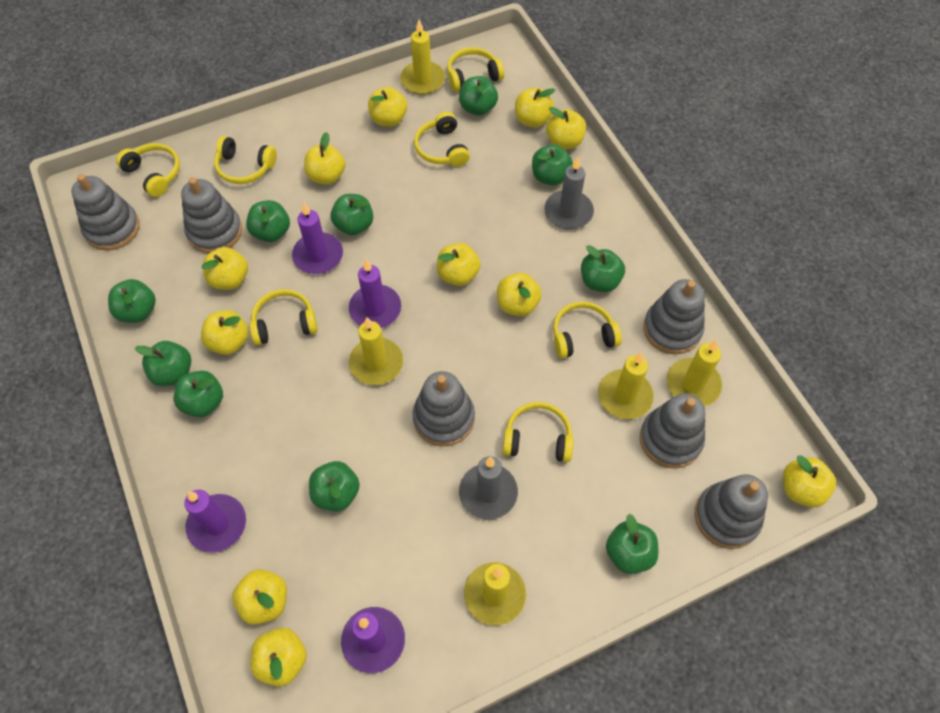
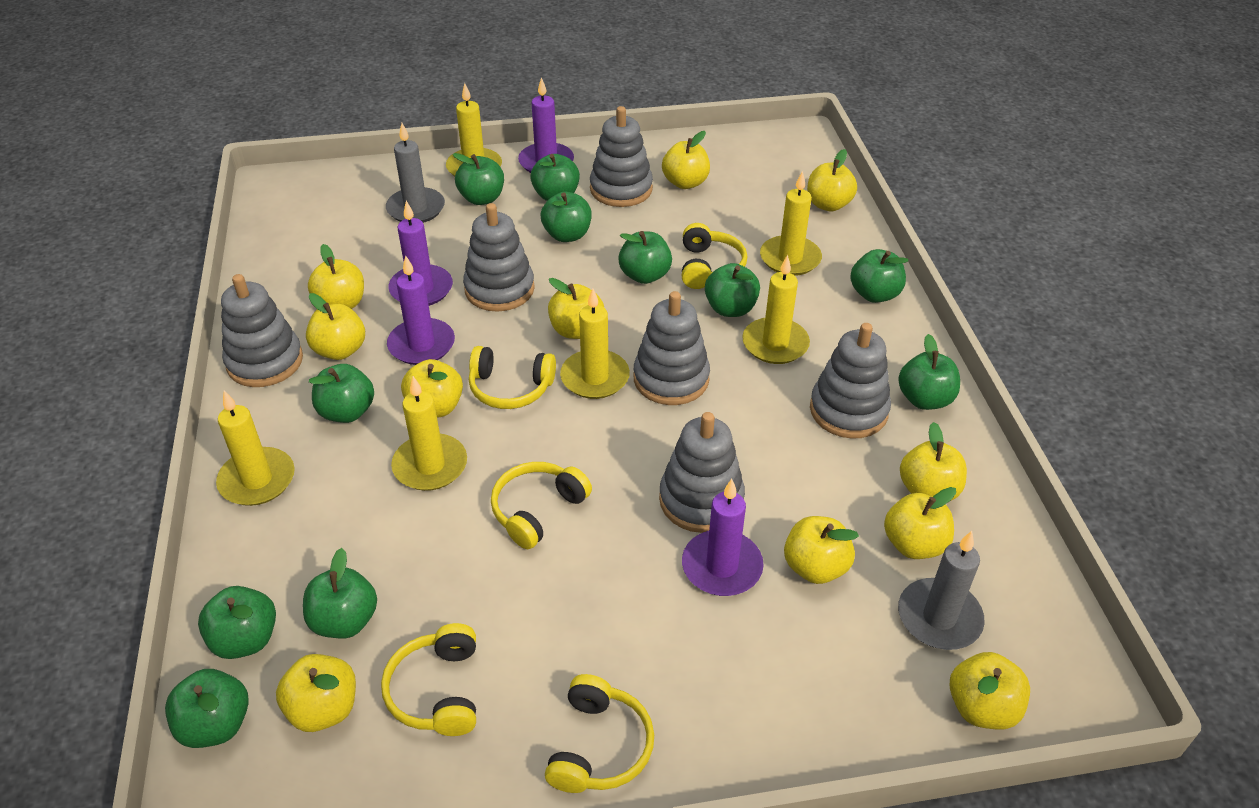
green apple: 10 -> 11
yellow candle: 5 -> 6
yellow headphones: 7 -> 5

